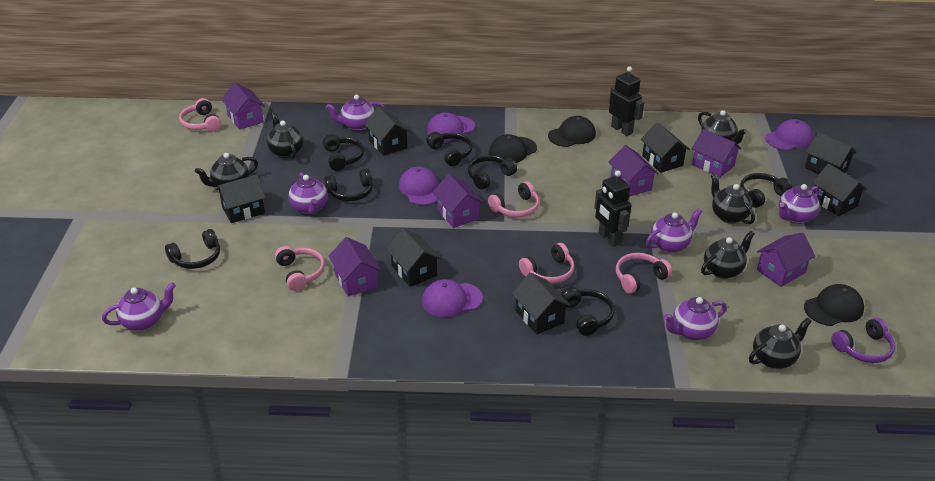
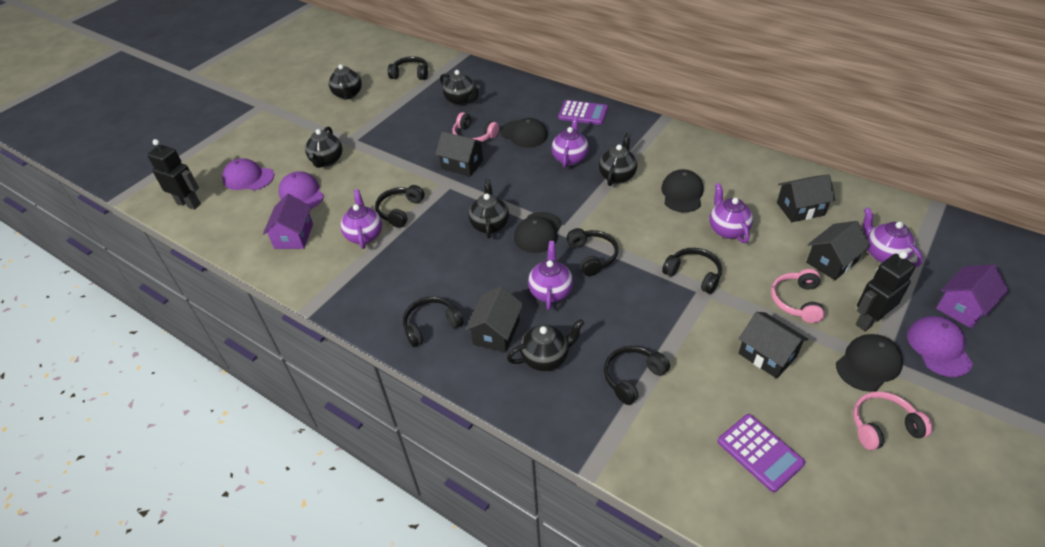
black cap: 3 -> 4
black headphones: 7 -> 6
black house: 7 -> 5
pink headphones: 5 -> 3
purple calculator: 0 -> 2
purple cap: 4 -> 3
purple headphones: 1 -> 0
purple house: 6 -> 2
purple teapot: 6 -> 5

